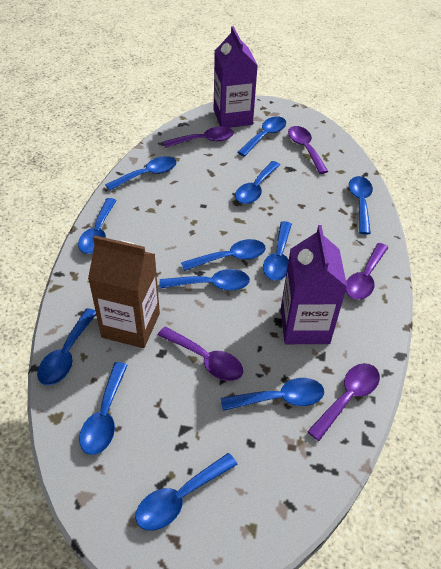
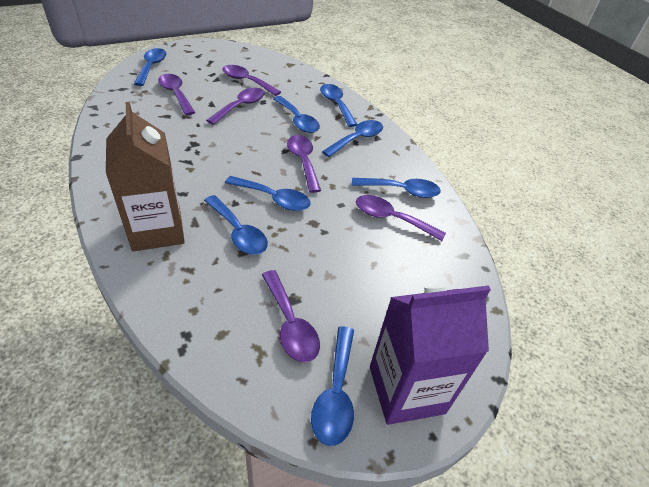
blue spoon: 12 -> 8
purple carton: 2 -> 1
purple spoon: 5 -> 6

